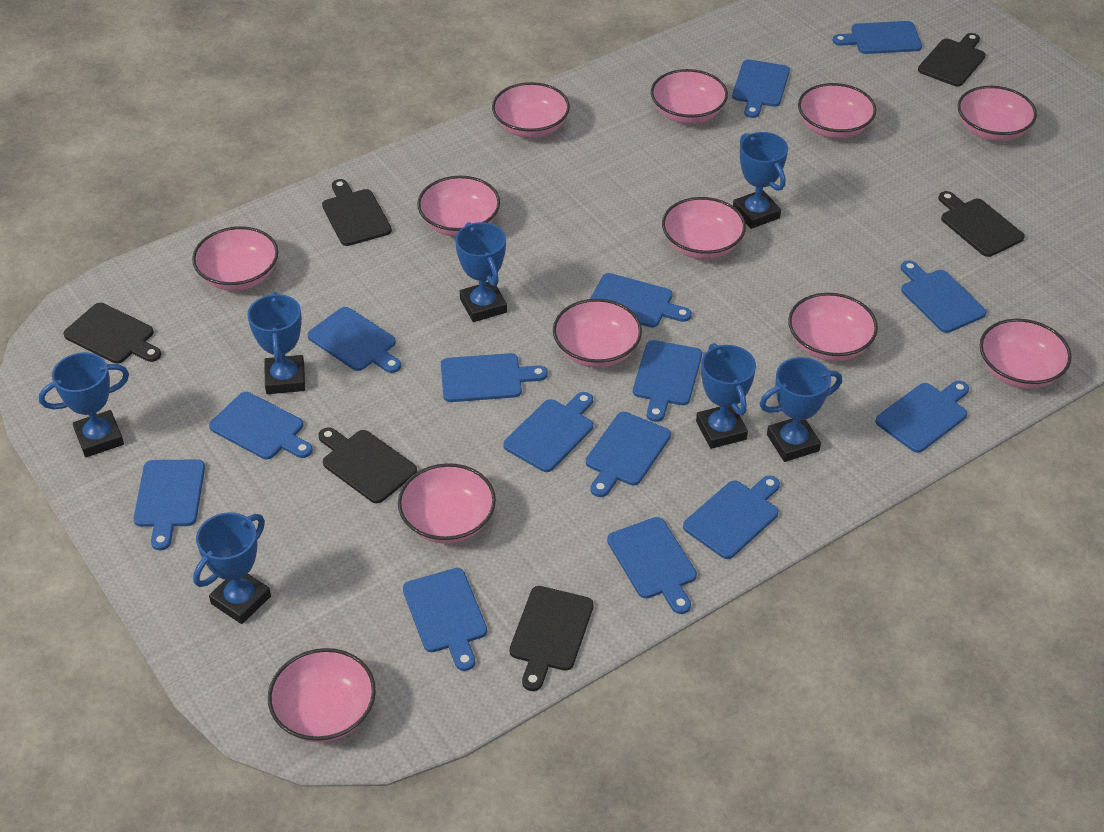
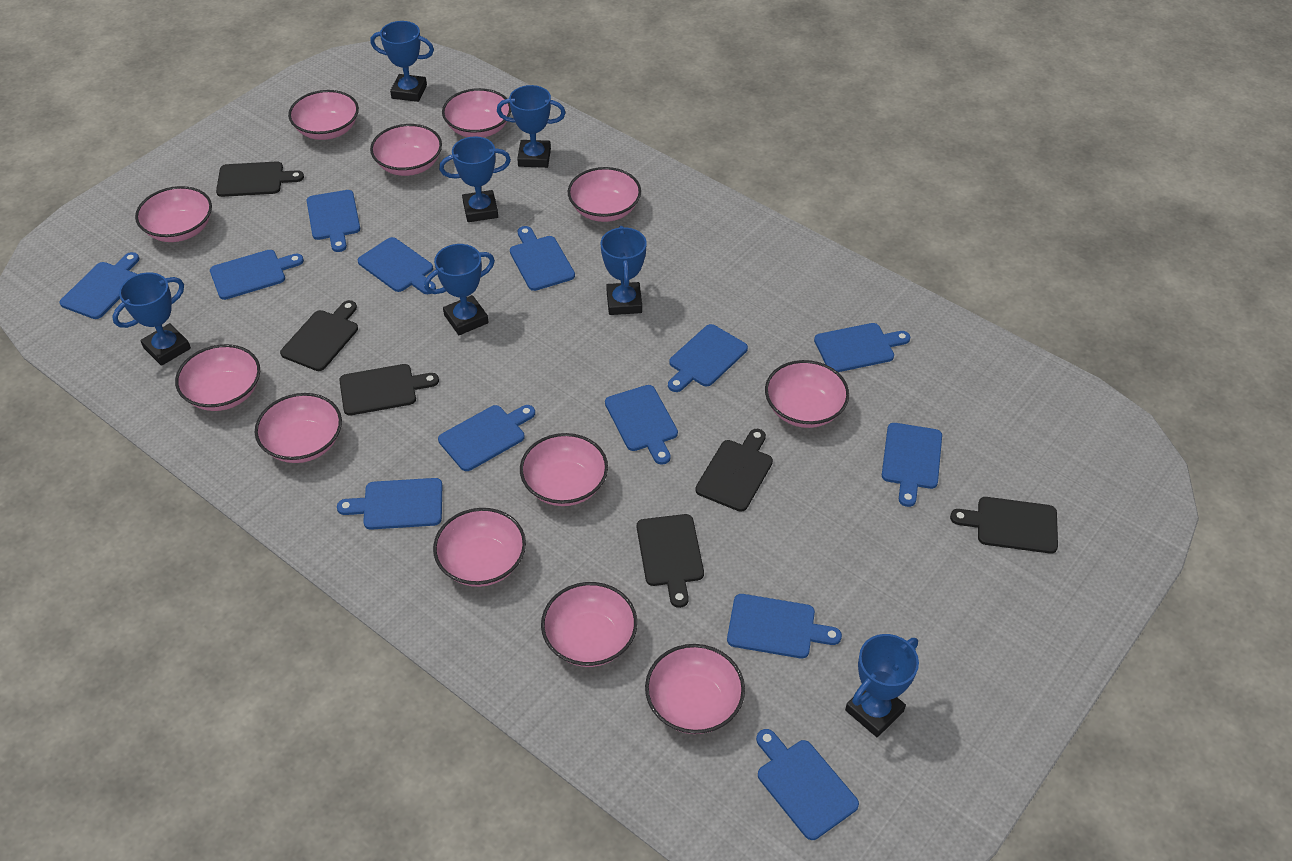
blue cutting board: 15 -> 13

